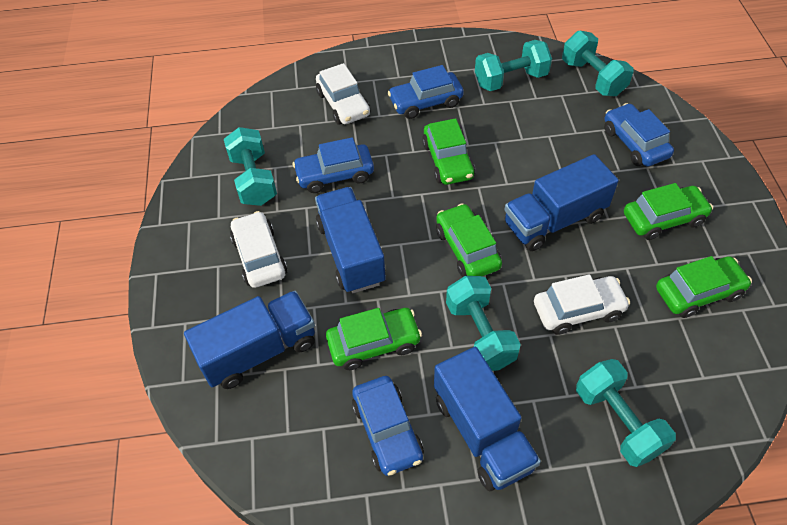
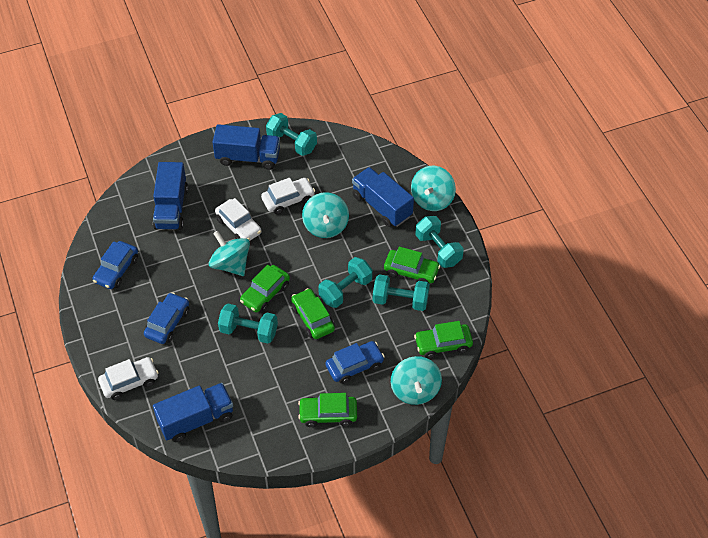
blue car: 4 -> 3
turquoise spinning top: 0 -> 4

